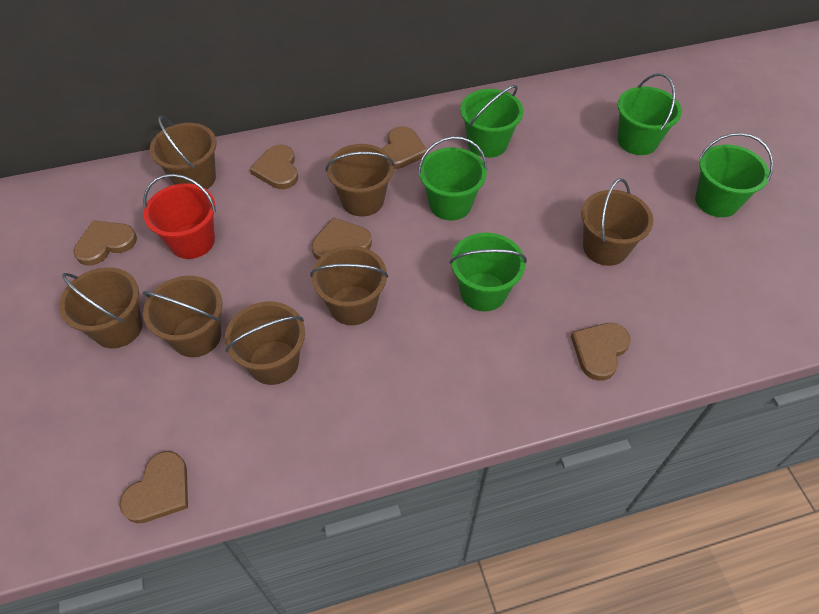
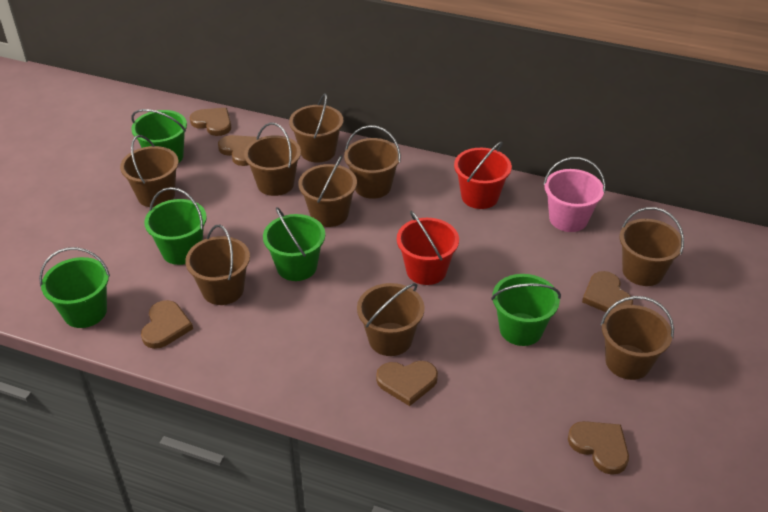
brown bucket: 7 -> 9
pink bucket: 0 -> 1
red bucket: 1 -> 2

